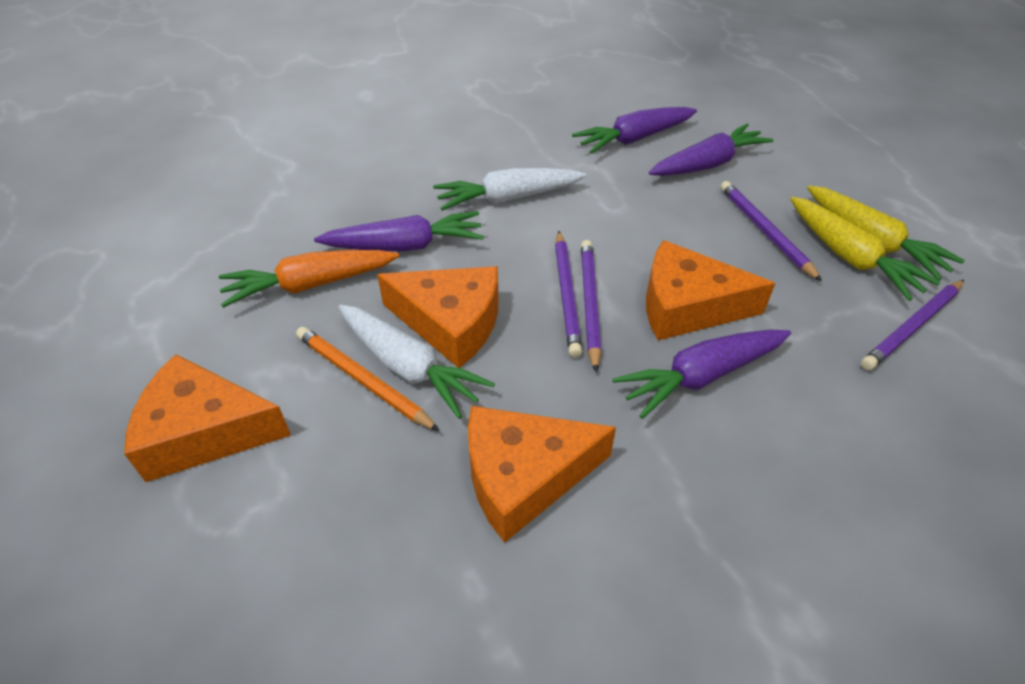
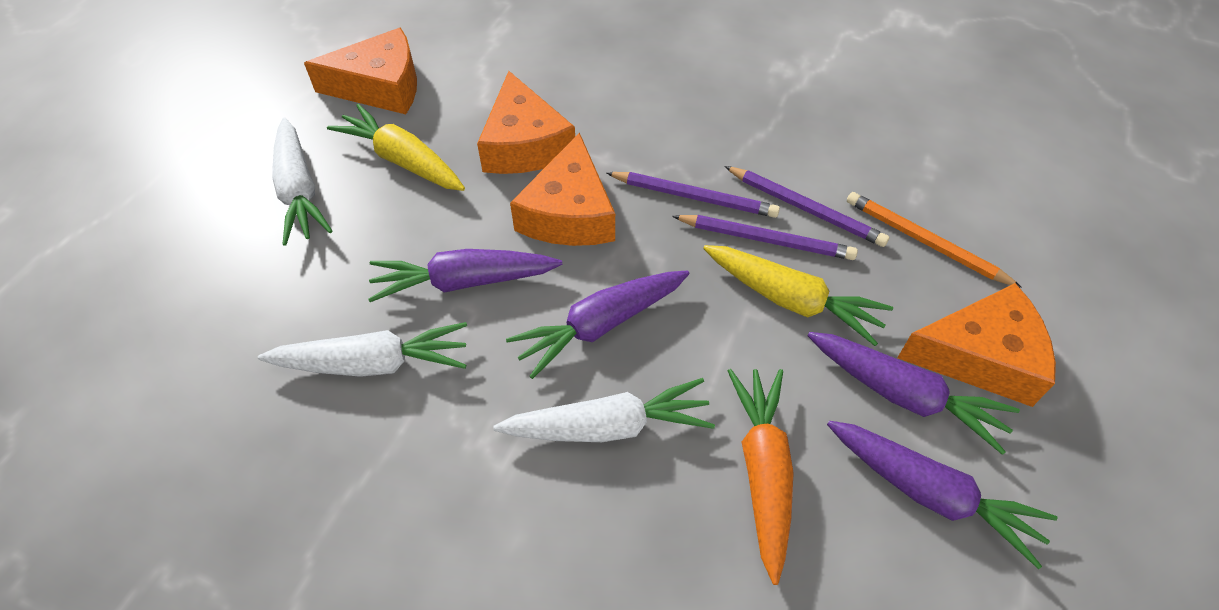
purple pencil: 4 -> 3
white carrot: 2 -> 3

